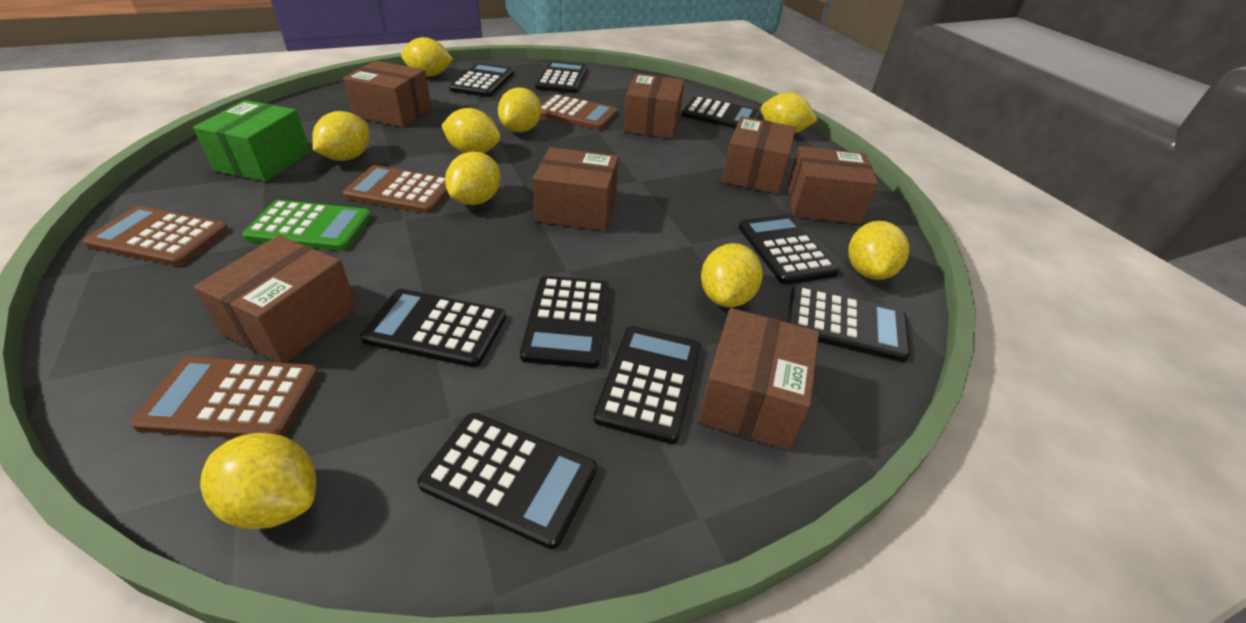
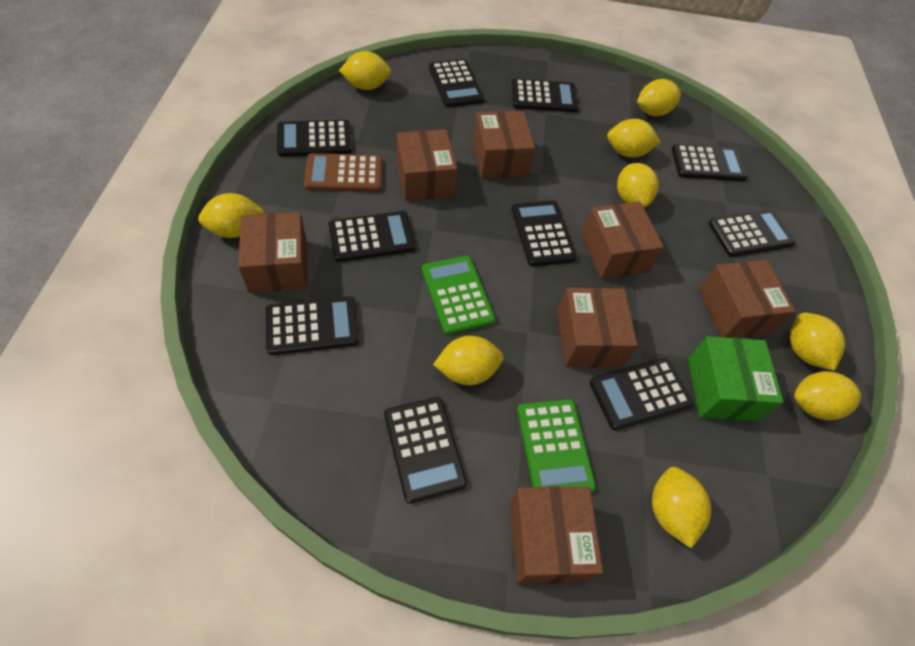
black calculator: 9 -> 10
brown calculator: 4 -> 1
green calculator: 1 -> 2

